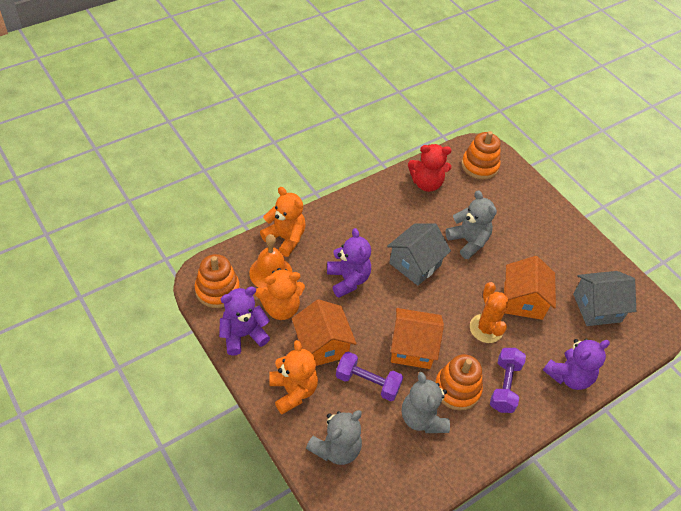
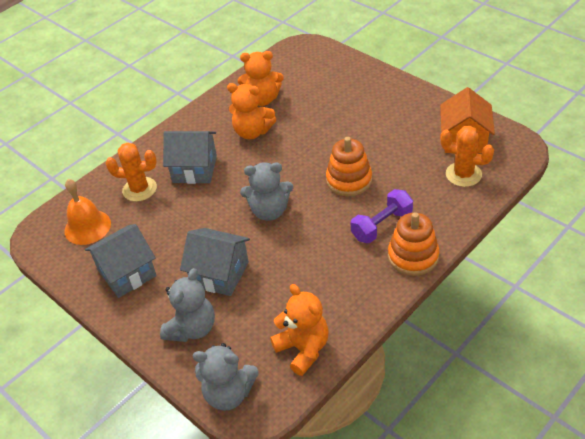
grey house: 2 -> 3
orange cactus: 1 -> 2
orange house: 3 -> 1
orange stacking toy: 3 -> 2
purple dumbbell: 2 -> 1
purple teddy bear: 3 -> 0
red teddy bear: 1 -> 0

